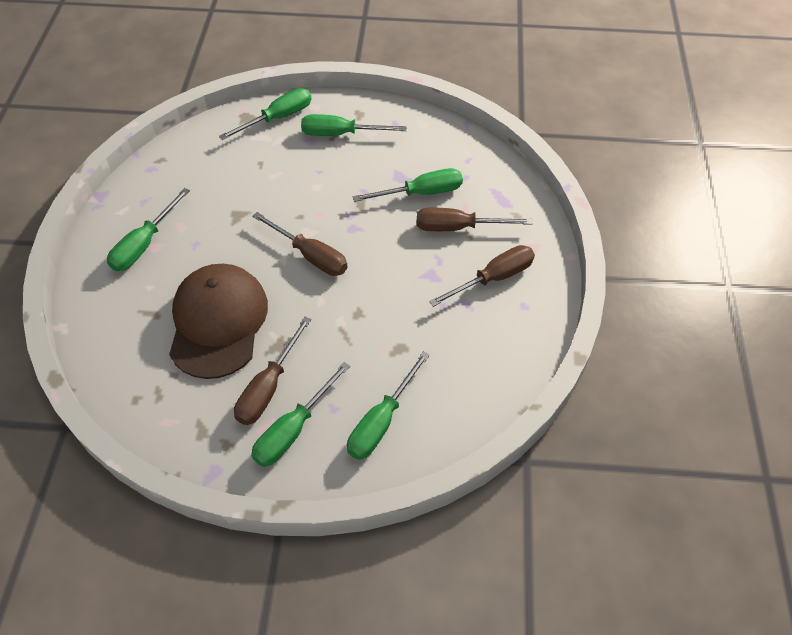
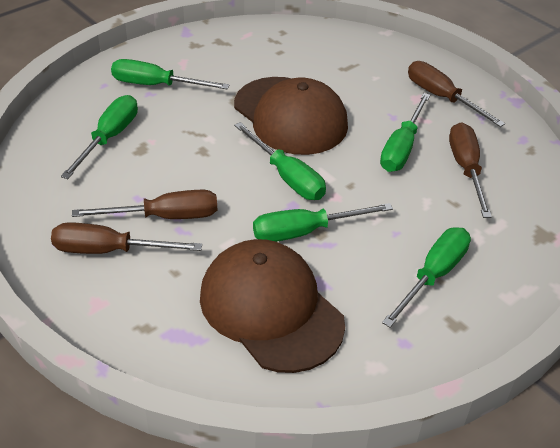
brown cap: 1 -> 2

